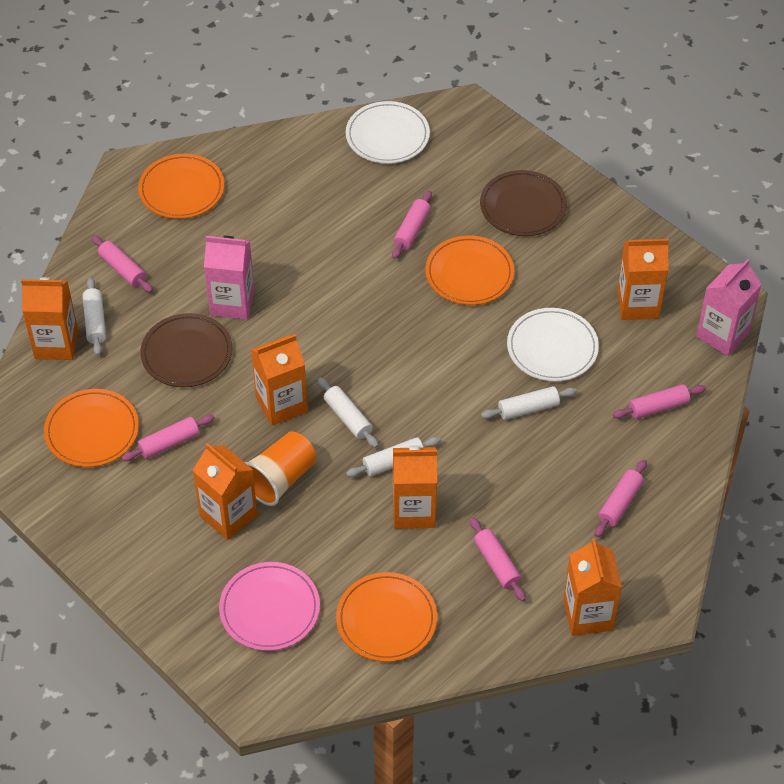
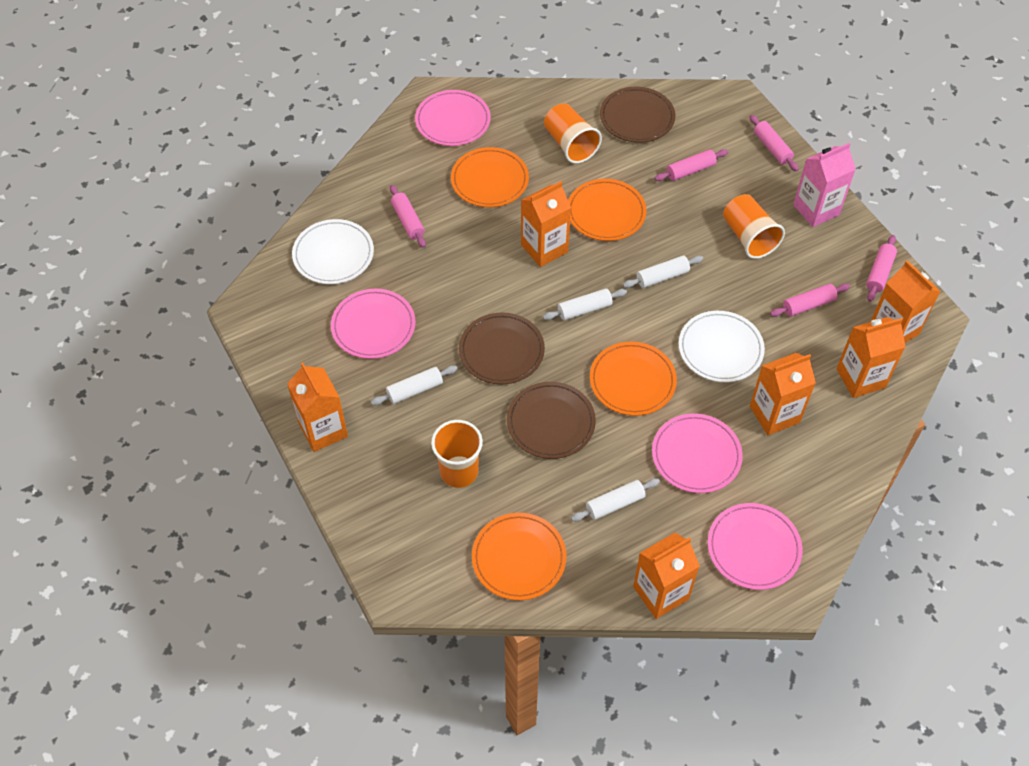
brown plate: 2 -> 3
orange cup: 1 -> 3
pink carton: 2 -> 1
pink plate: 1 -> 4
pink rolling pin: 6 -> 5

